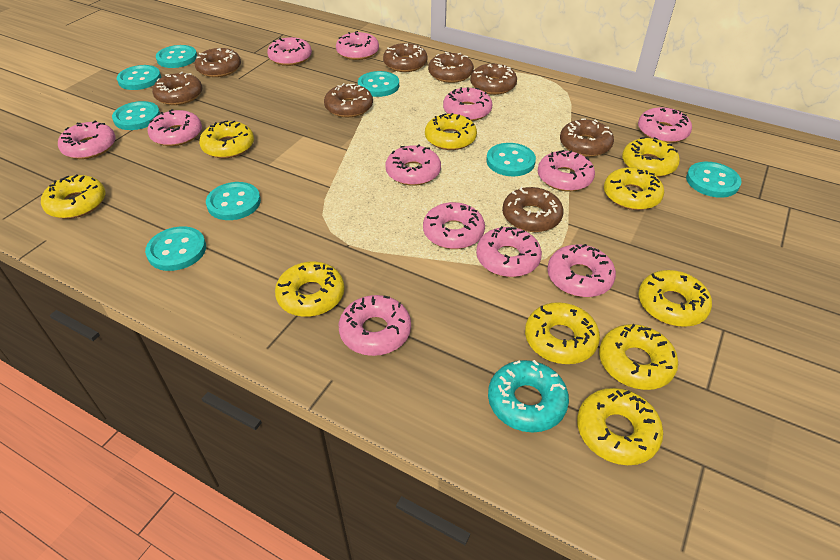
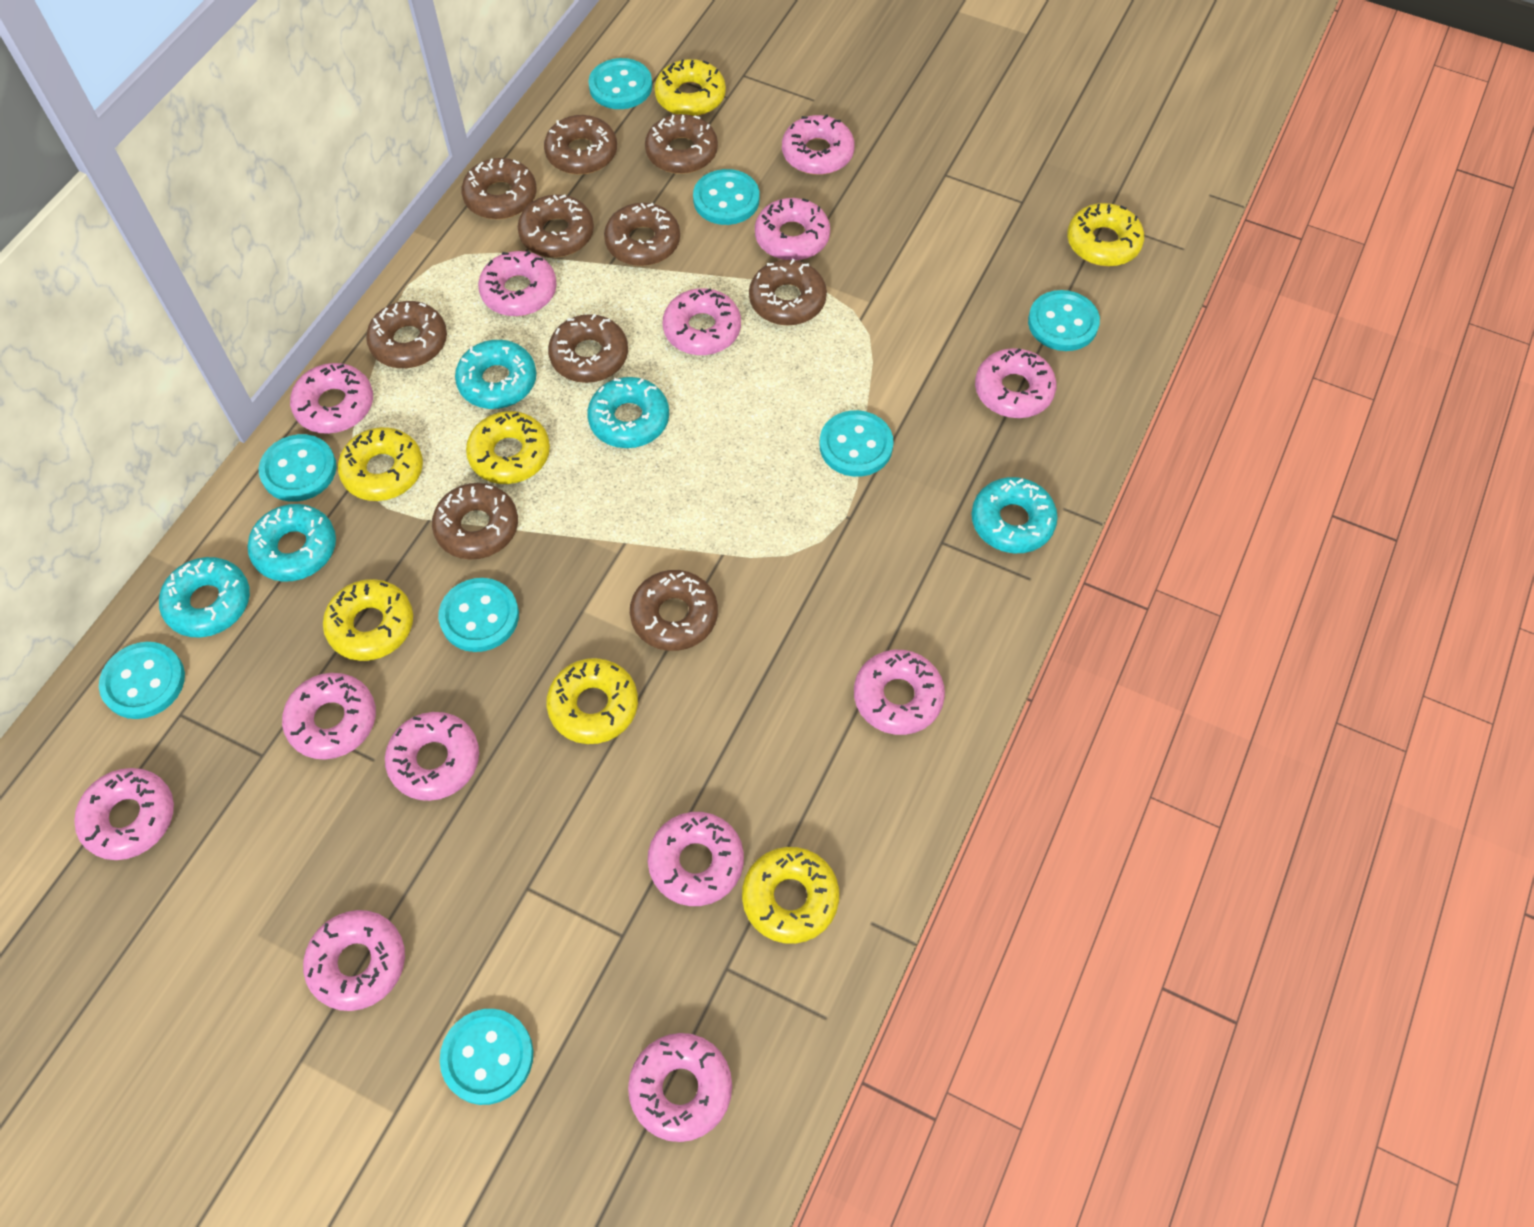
brown donut: 8 -> 10
pink donut: 12 -> 13
turquoise donut: 1 -> 5
yellow donut: 10 -> 7

